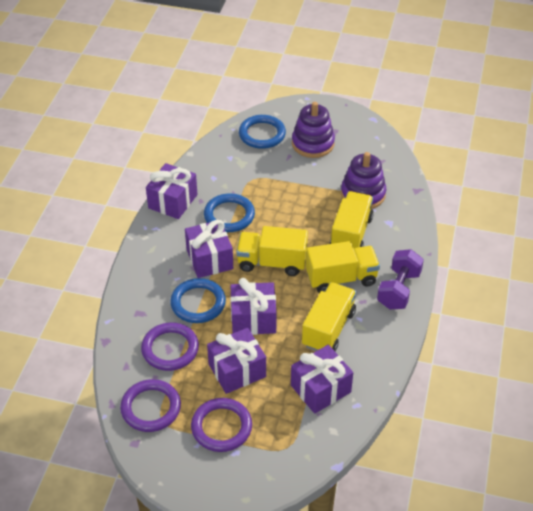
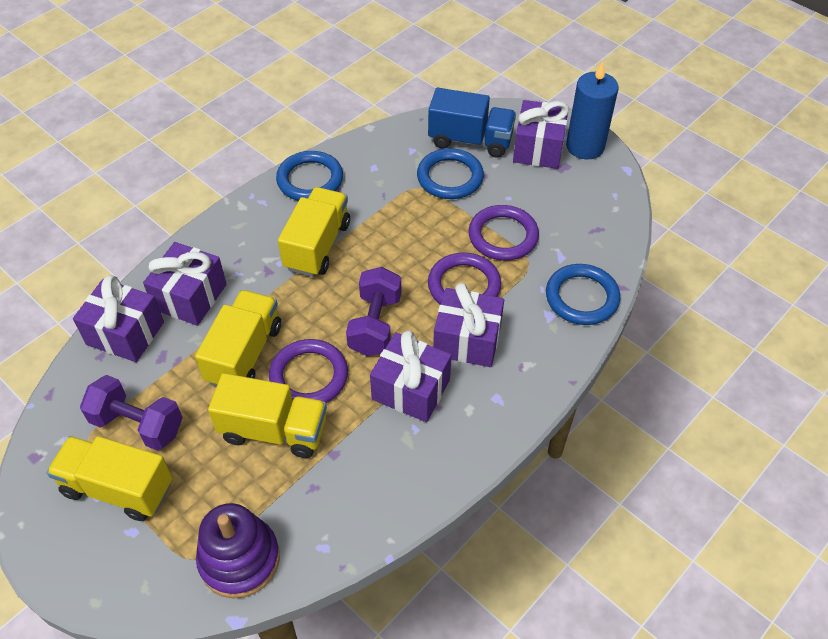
blue candle: 0 -> 1
blue truck: 0 -> 1
purple dumbbell: 1 -> 2
purple stacking toy: 2 -> 1

